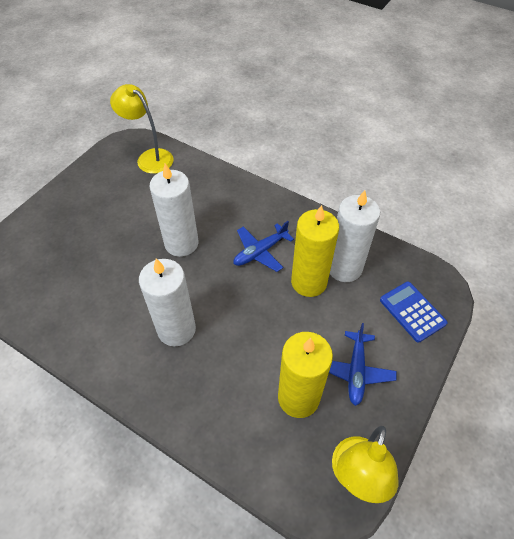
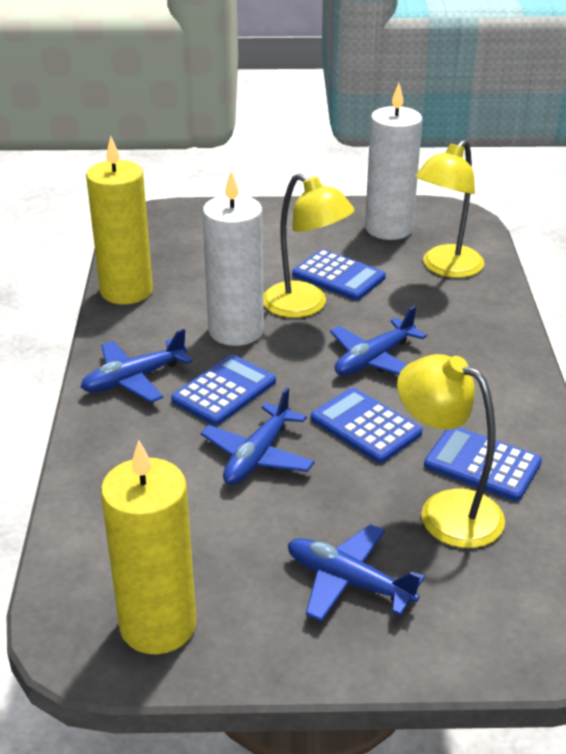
blue calculator: 1 -> 4
blue plane: 2 -> 4
white candle: 3 -> 2
yellow lamp: 2 -> 3

